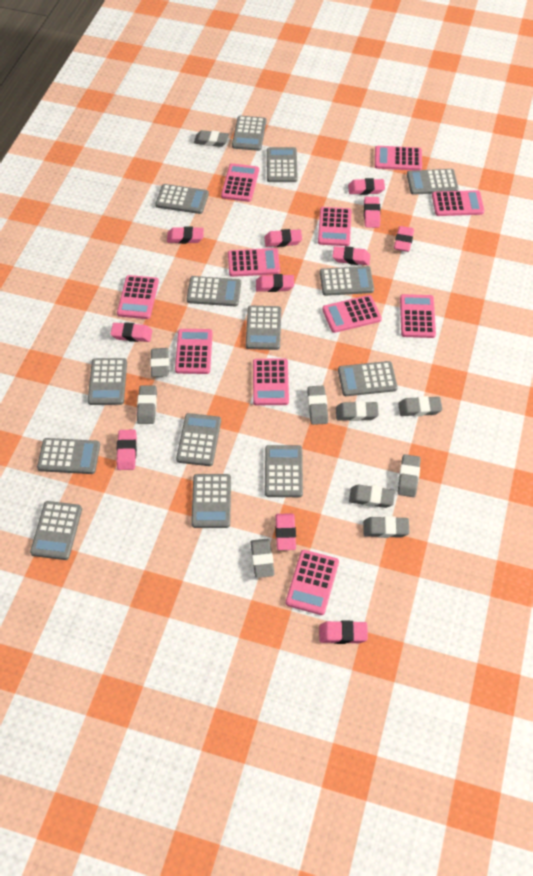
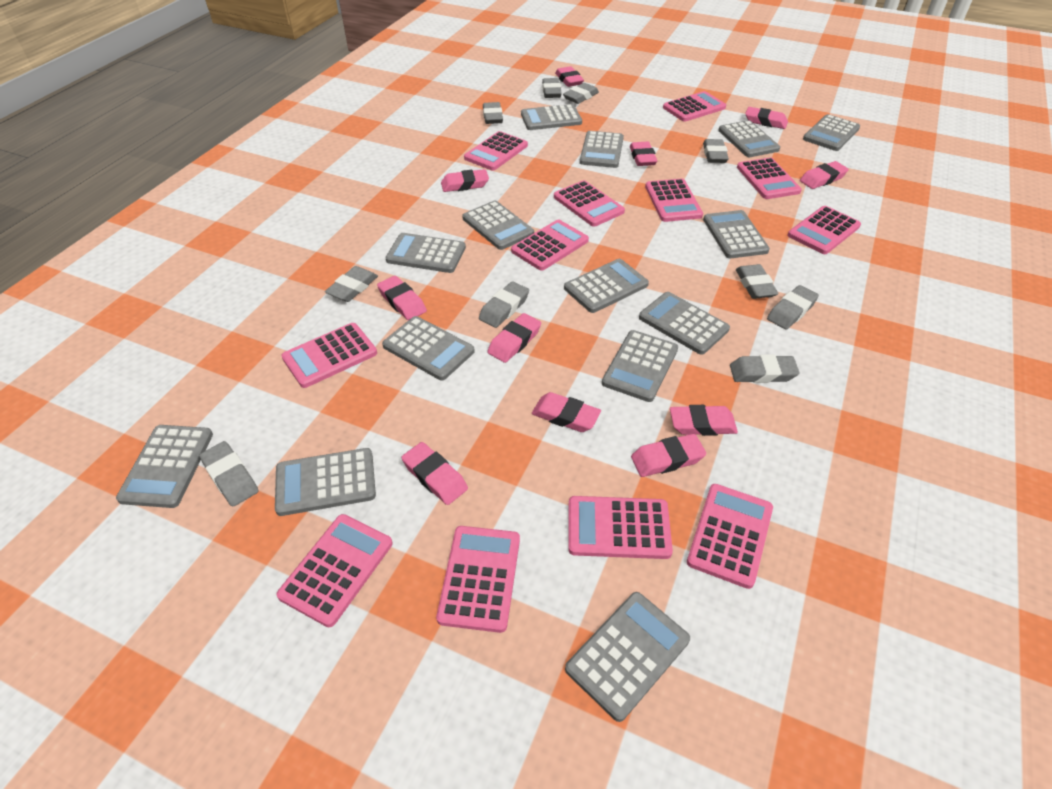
pink calculator: 11 -> 12

